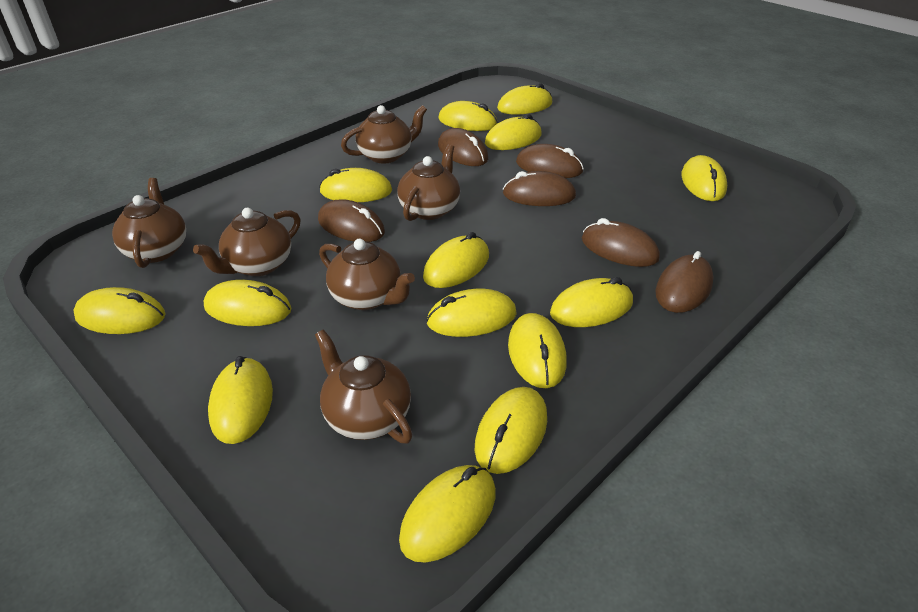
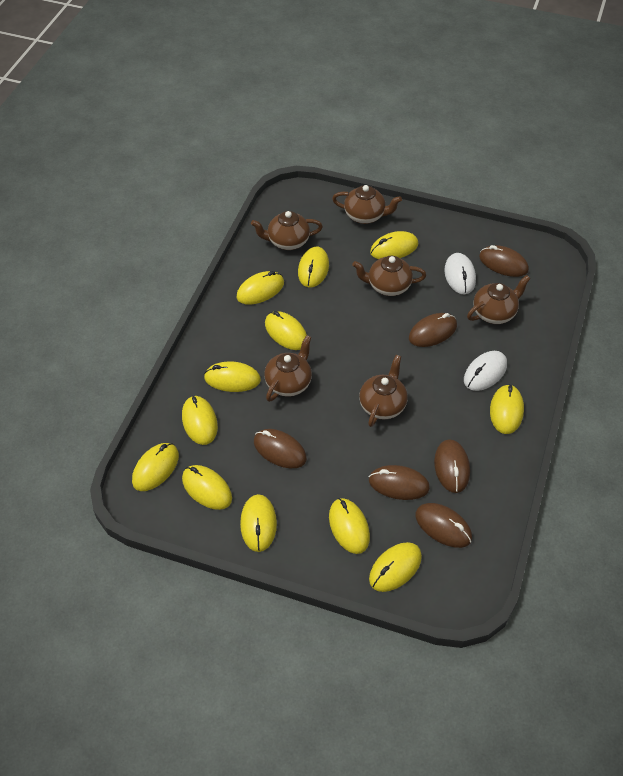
white mouse: 0 -> 2
yellow mouse: 14 -> 12

